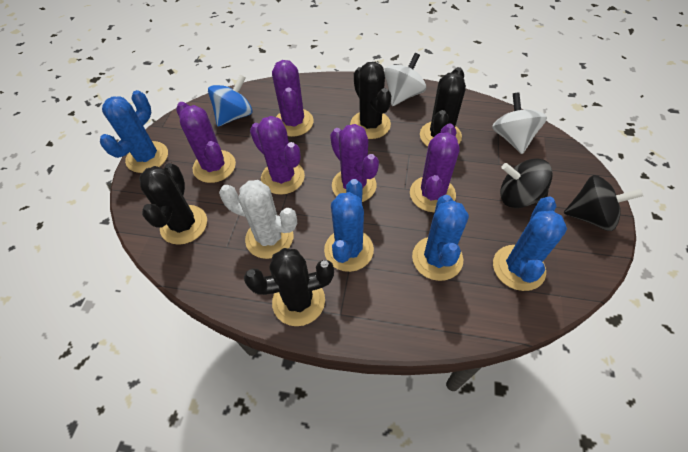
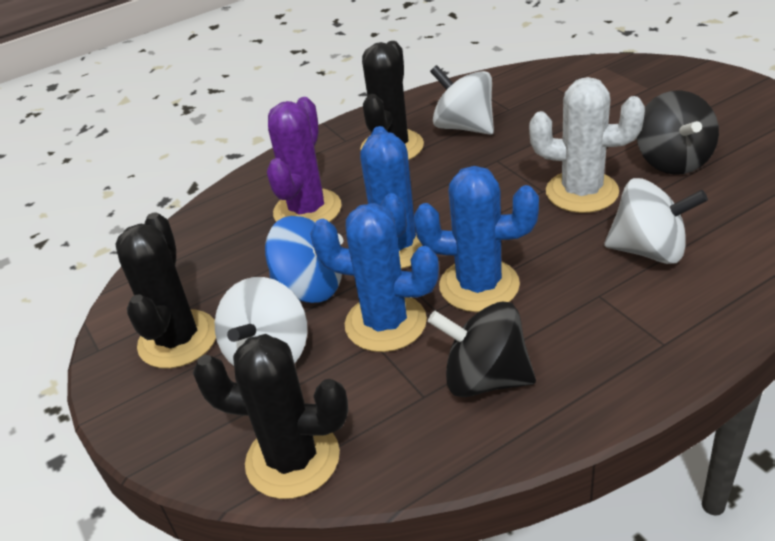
black cactus: 4 -> 3
blue cactus: 4 -> 3
purple cactus: 5 -> 1
white spinning top: 2 -> 3

